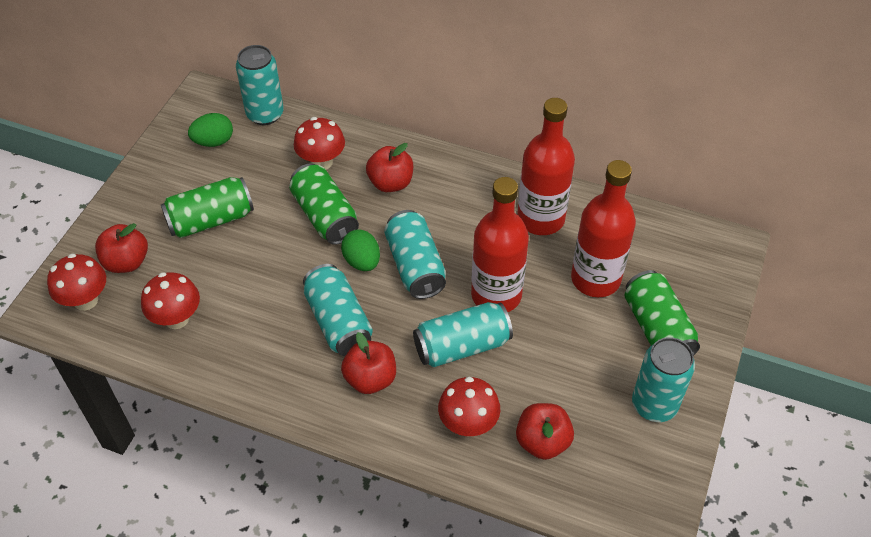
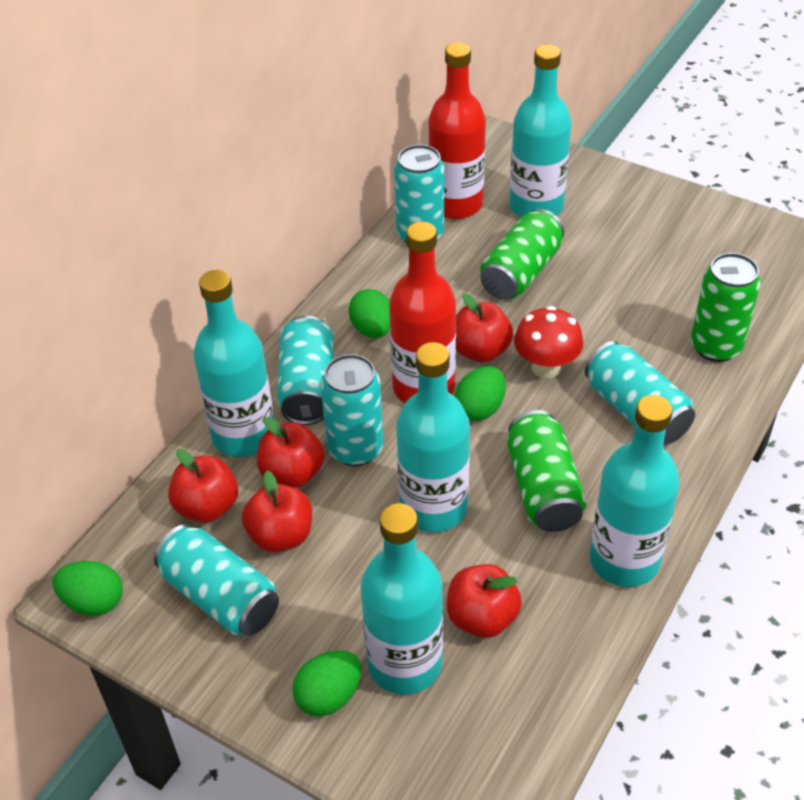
green egg: 2 -> 4
red apple: 4 -> 5
red bottle: 3 -> 2
red mushroom: 4 -> 1
turquoise bottle: 0 -> 5

